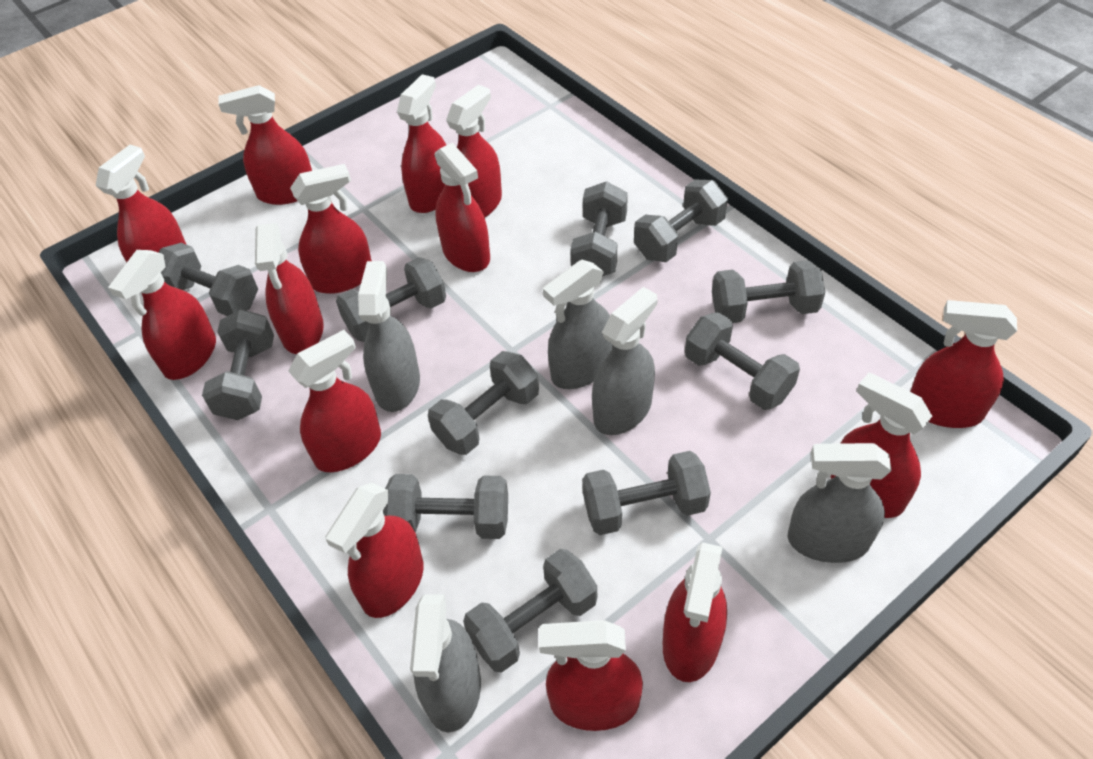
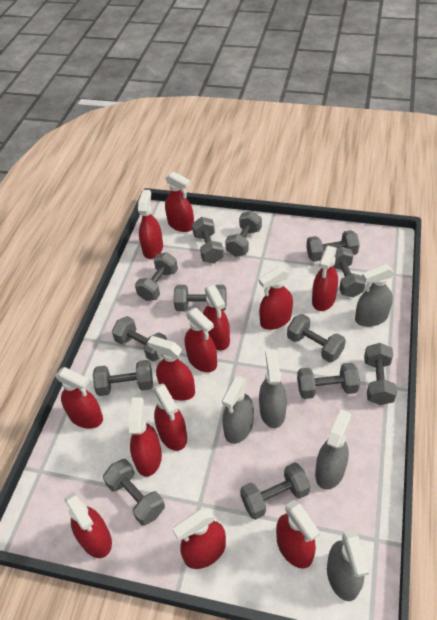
grey dumbbell: 11 -> 13
red spray bottle: 14 -> 13

